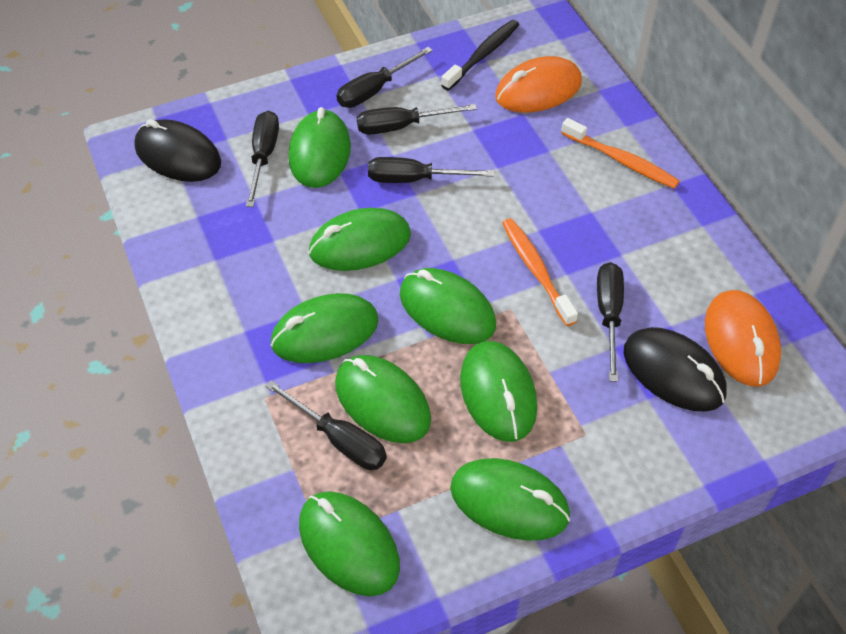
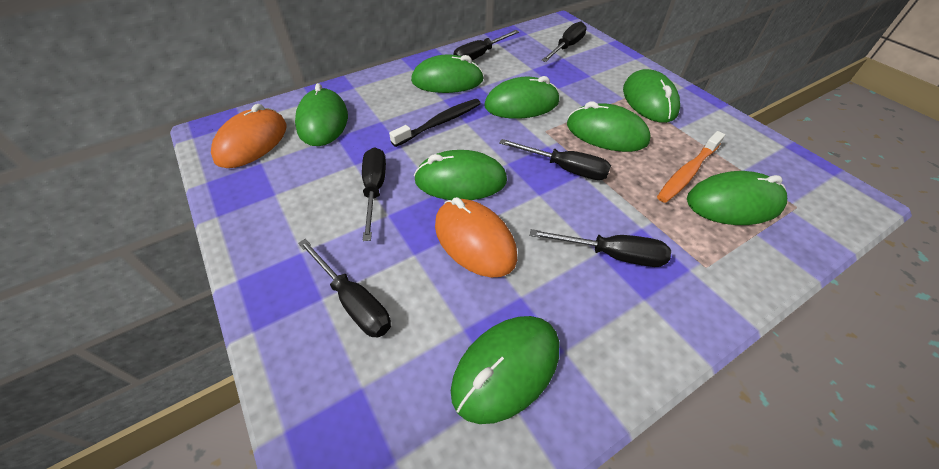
black mouse: 2 -> 0
orange toothbrush: 2 -> 1

